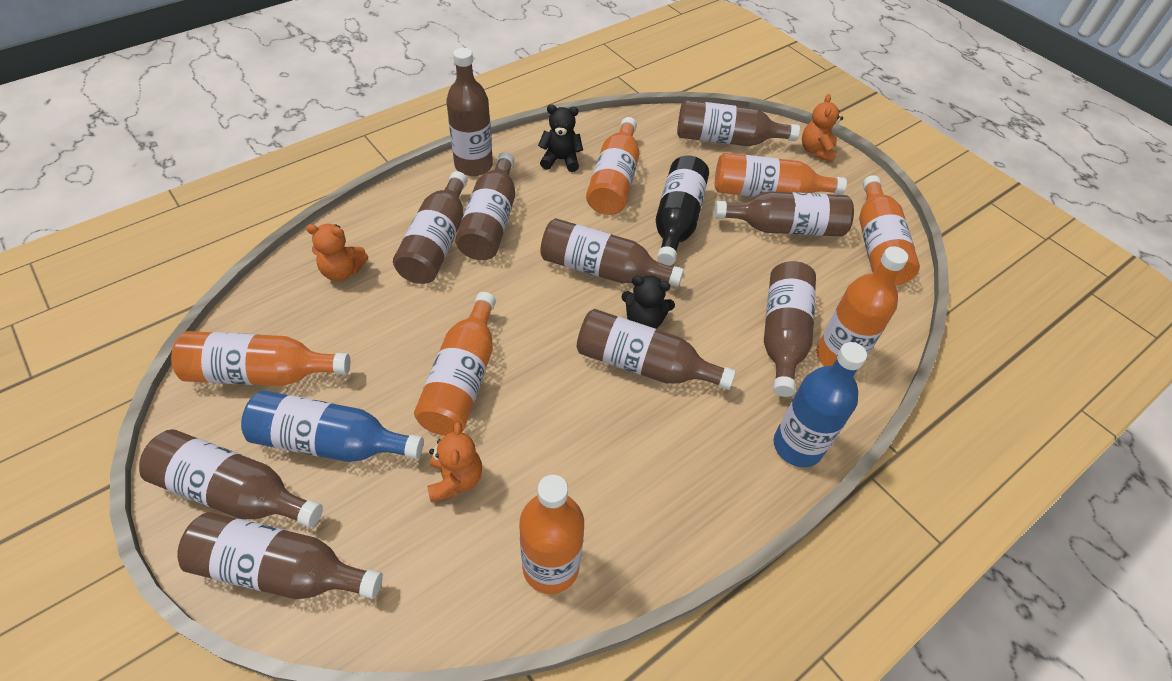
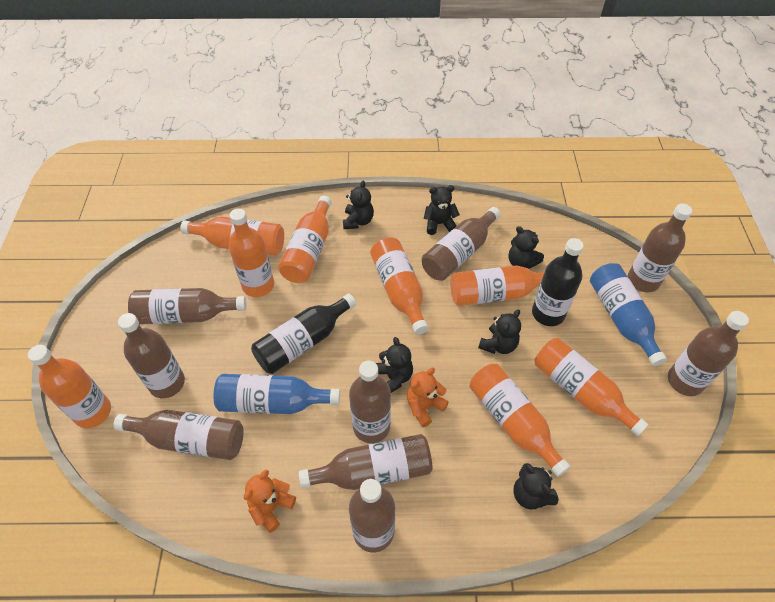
black bottle: 1 -> 2
black teddy bear: 2 -> 6
brown bottle: 10 -> 9
orange bottle: 7 -> 8
orange teddy bear: 3 -> 2

